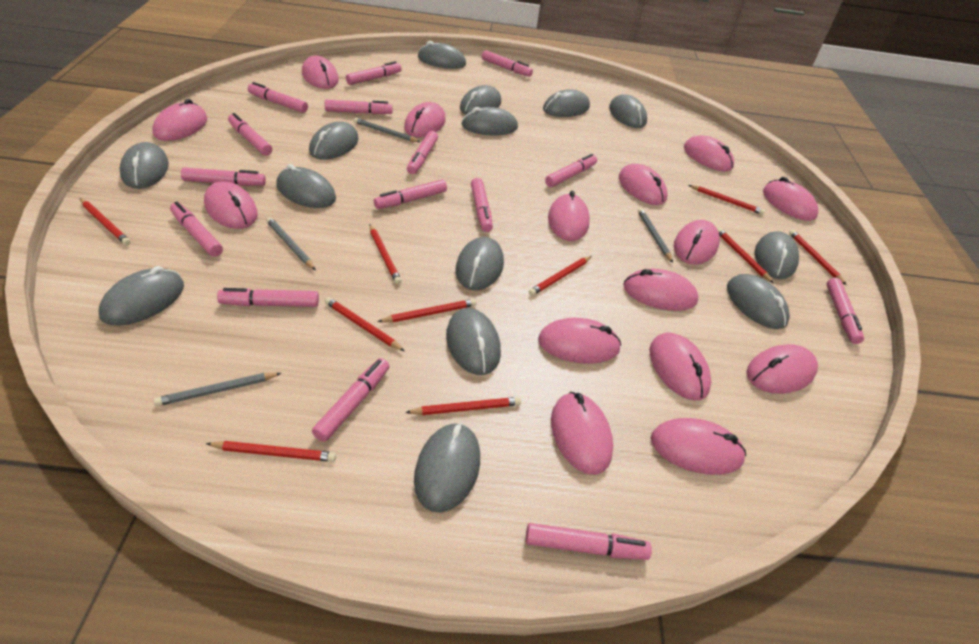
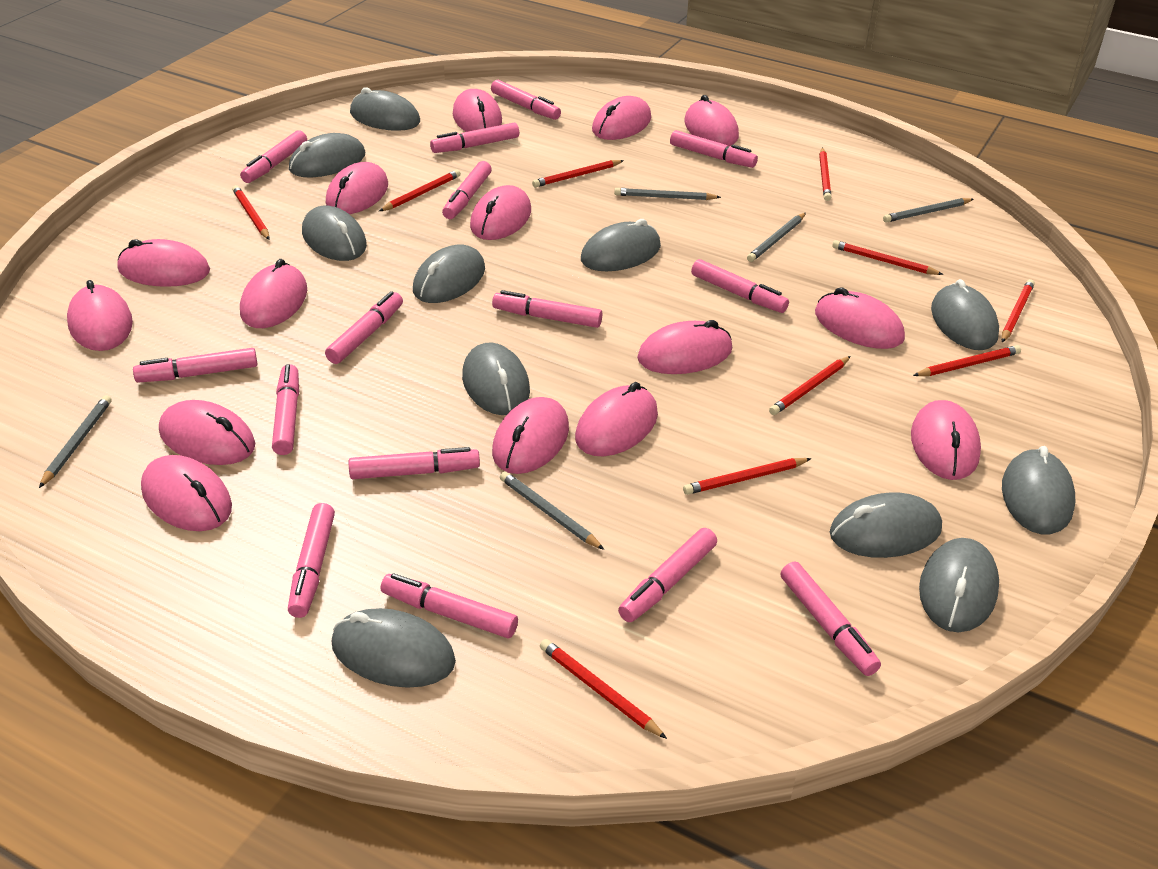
grey mouse: 14 -> 11
grey pencil: 4 -> 5

